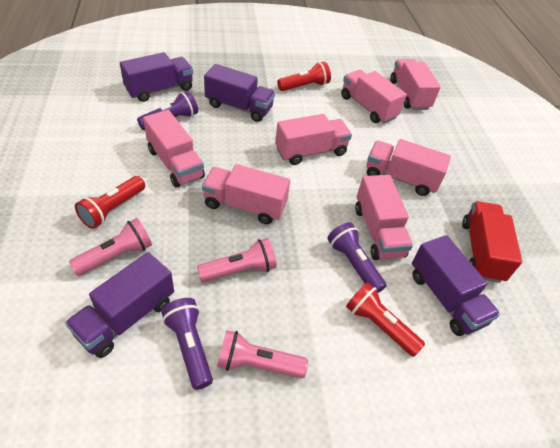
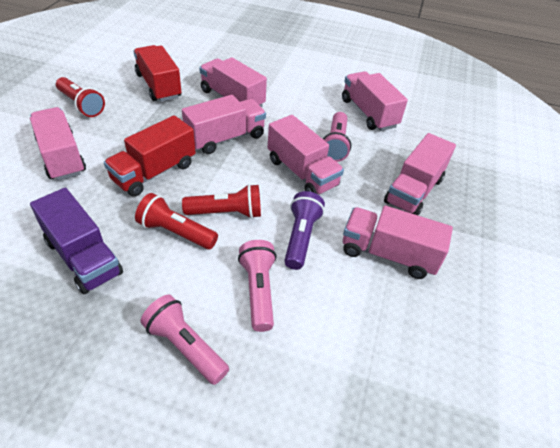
purple flashlight: 3 -> 1
purple truck: 4 -> 1
red truck: 1 -> 2

